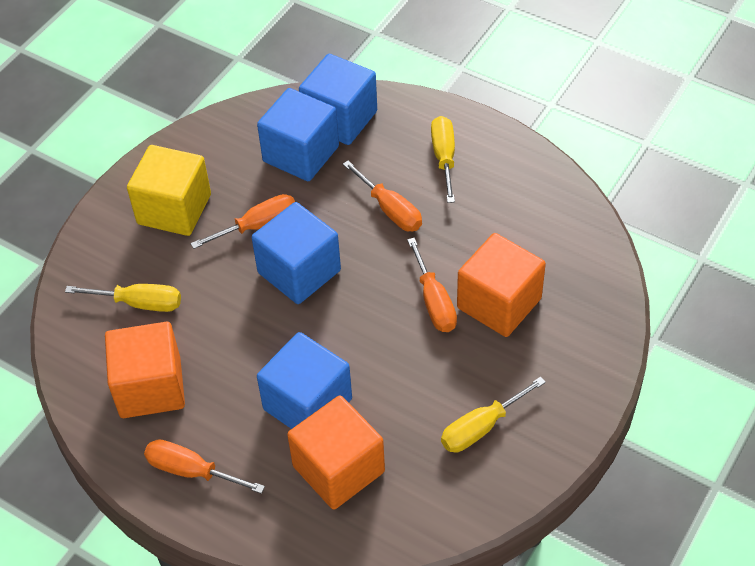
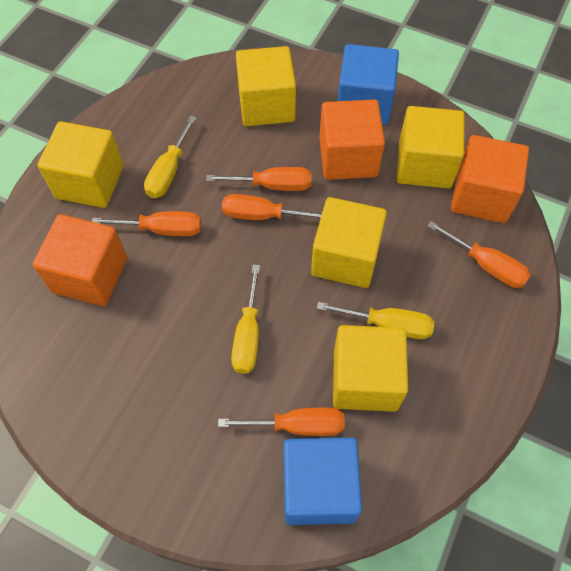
blue cube: 4 -> 2
orange screwdriver: 4 -> 5
yellow cube: 1 -> 5

